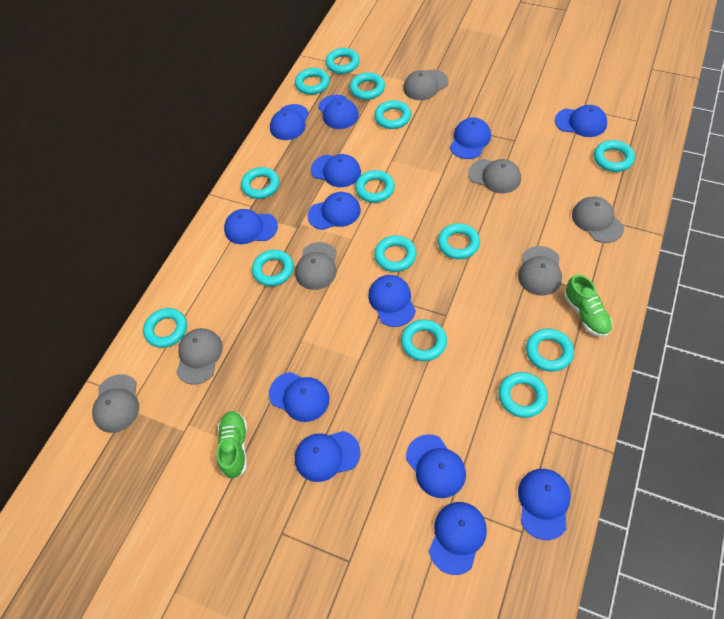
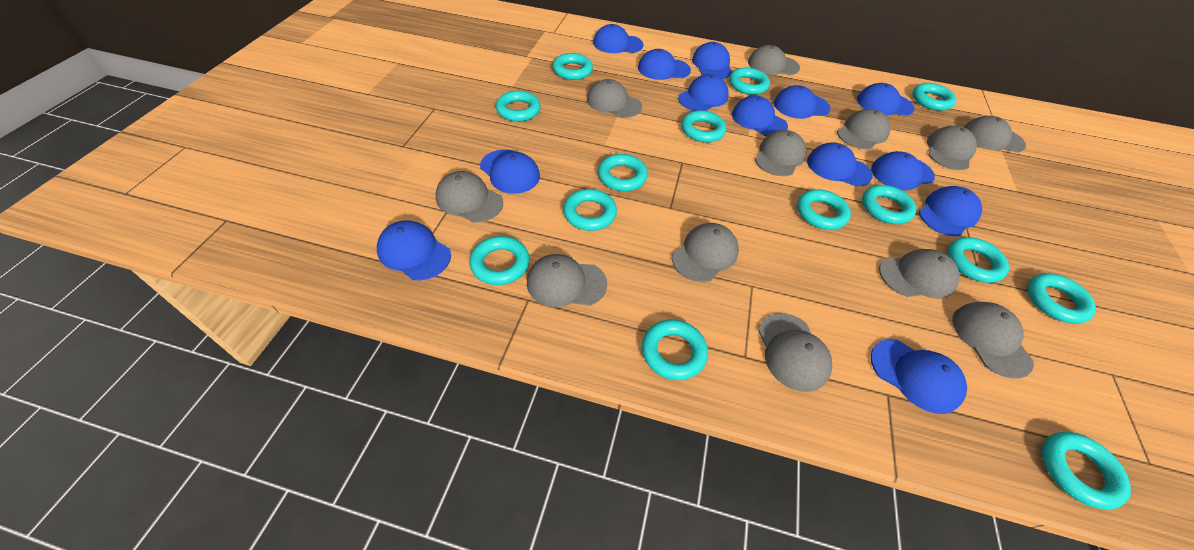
green shoe: 2 -> 0
grey cap: 7 -> 12

